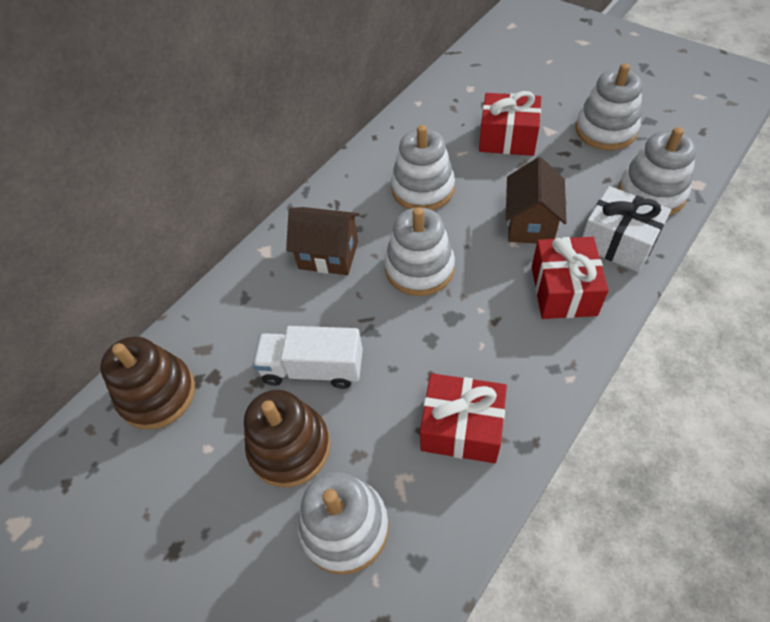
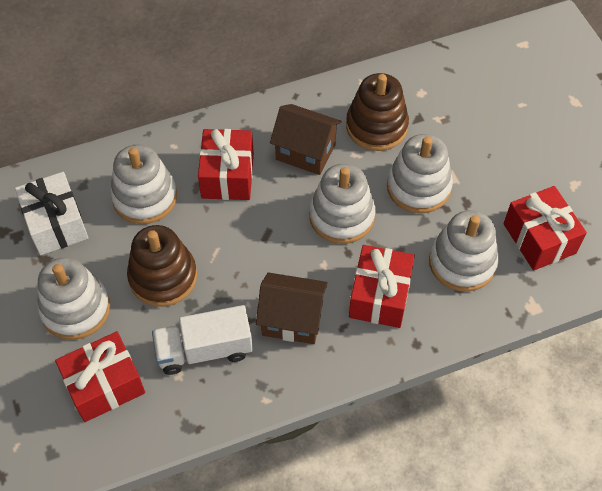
red gift: 3 -> 4

